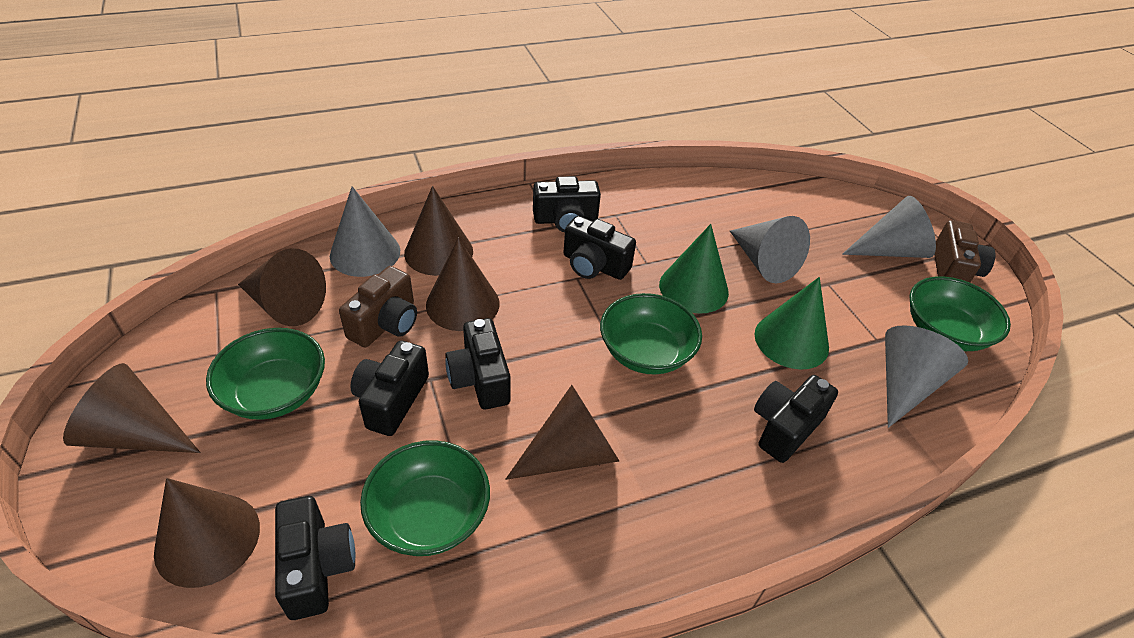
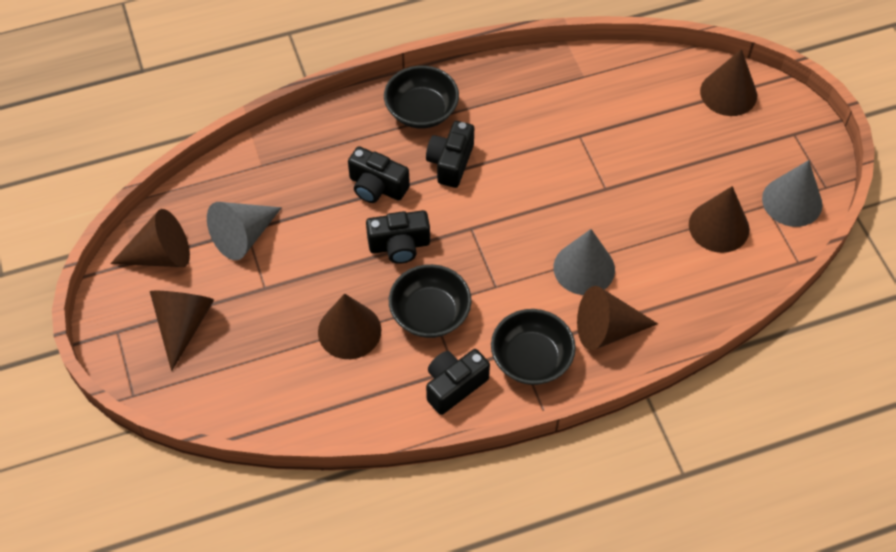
black bowl: 0 -> 3
black camera: 6 -> 4
brown camera: 2 -> 0
green bowl: 4 -> 0
green cone: 2 -> 0
grey cone: 4 -> 3

